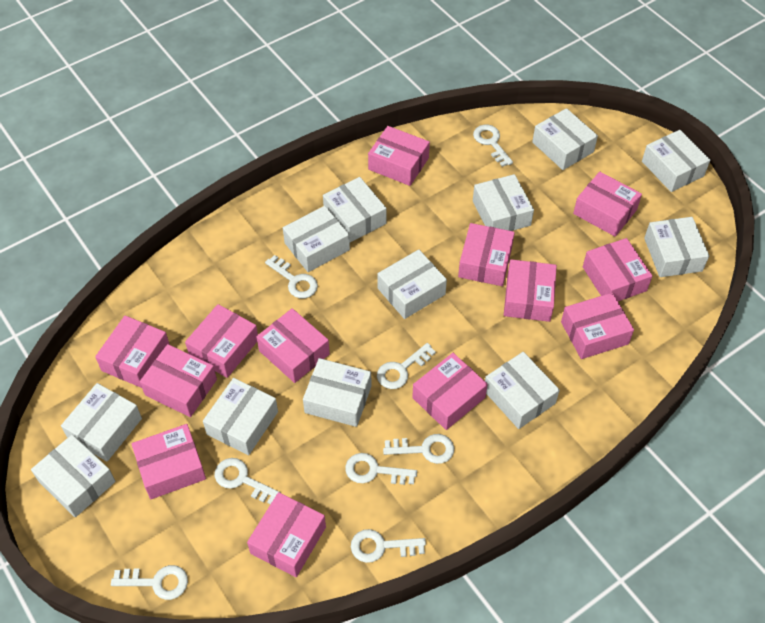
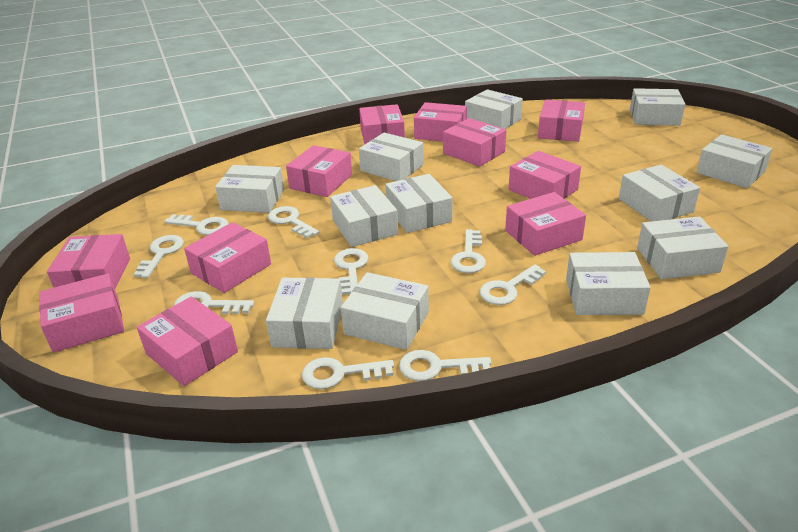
pink box: 13 -> 11
white key: 8 -> 9

